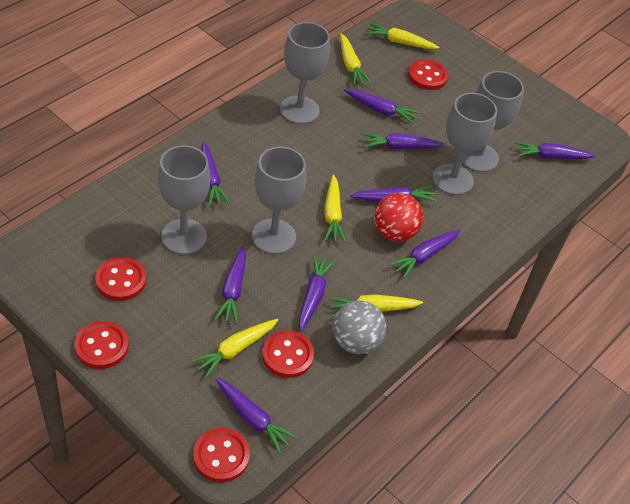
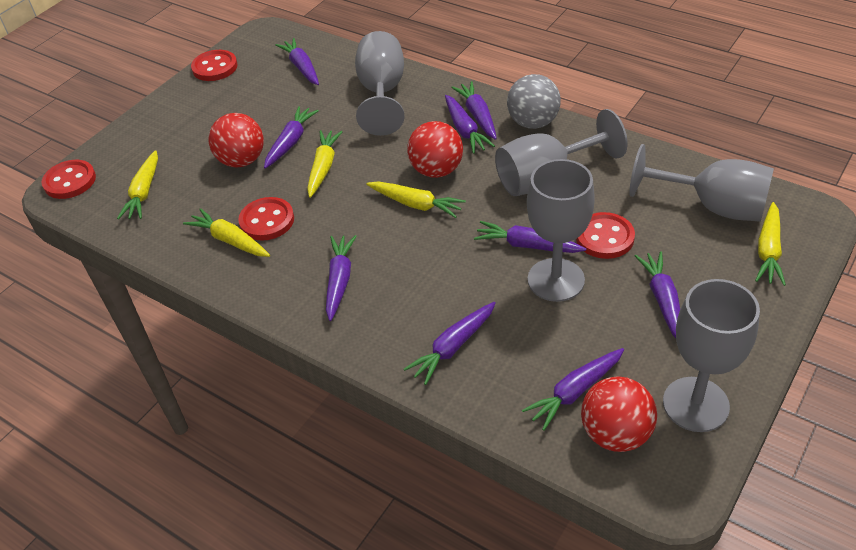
red ball: 1 -> 3
red button: 5 -> 4

